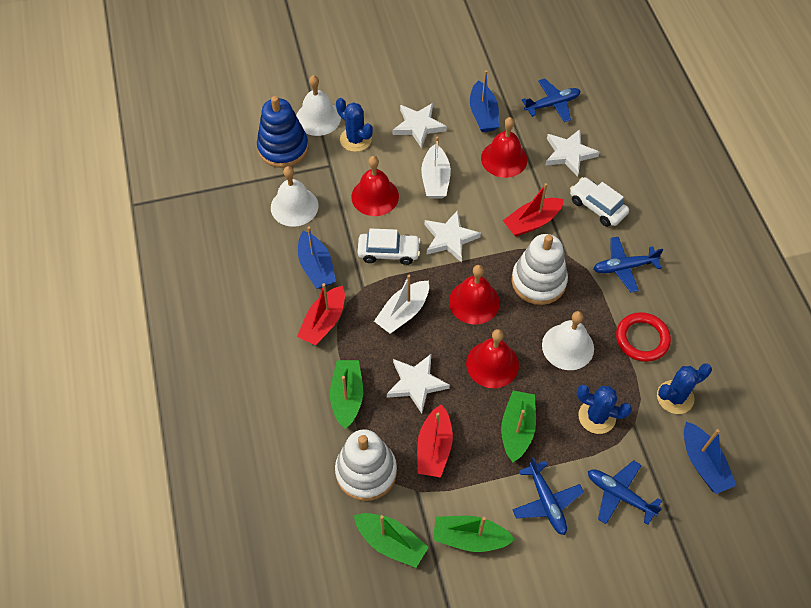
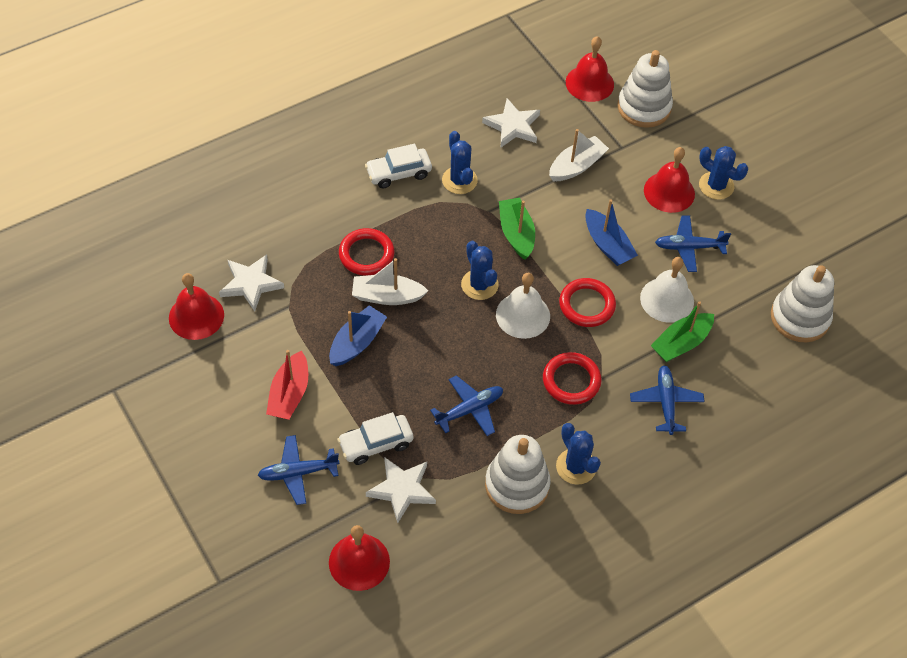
blue boat: 3 -> 2
blue cactus: 3 -> 4
blue stacking toy: 1 -> 0
green boat: 4 -> 2
red boat: 3 -> 1
red ring: 1 -> 3
white bell: 3 -> 2
white stacking toy: 2 -> 3
white star: 4 -> 3

